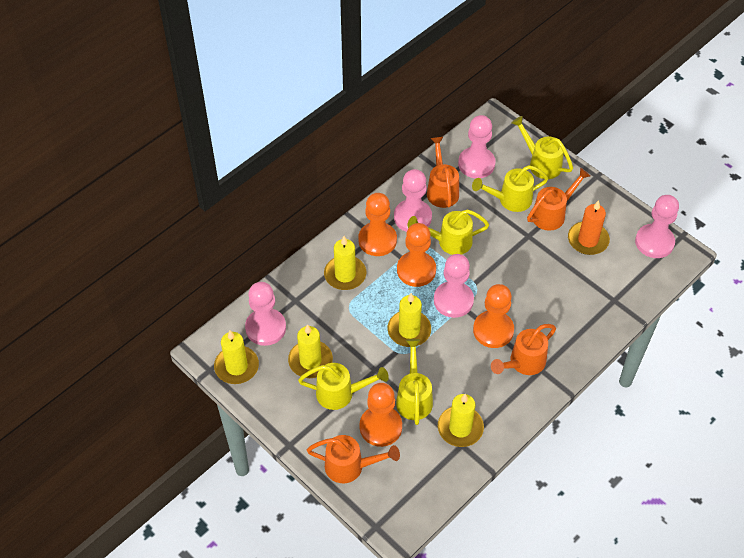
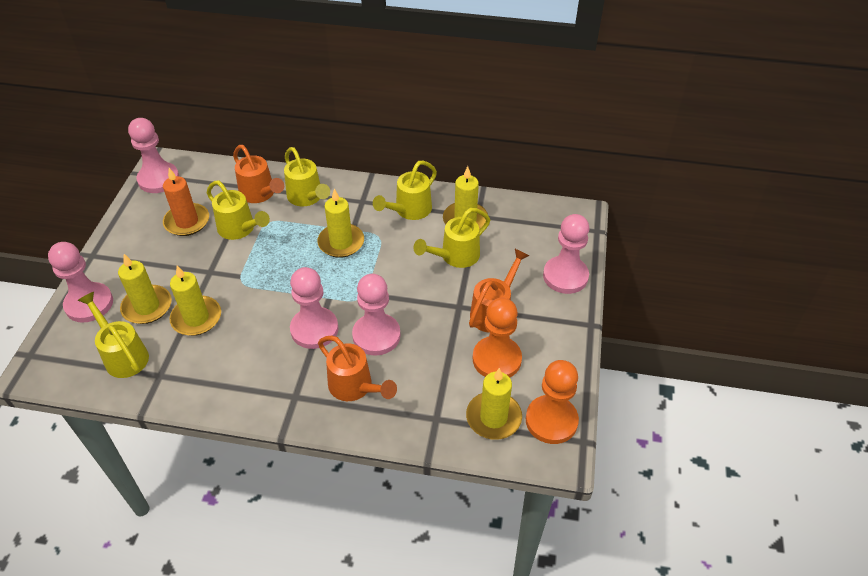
orange pawn: 4 -> 2
orange watering can: 4 -> 3

